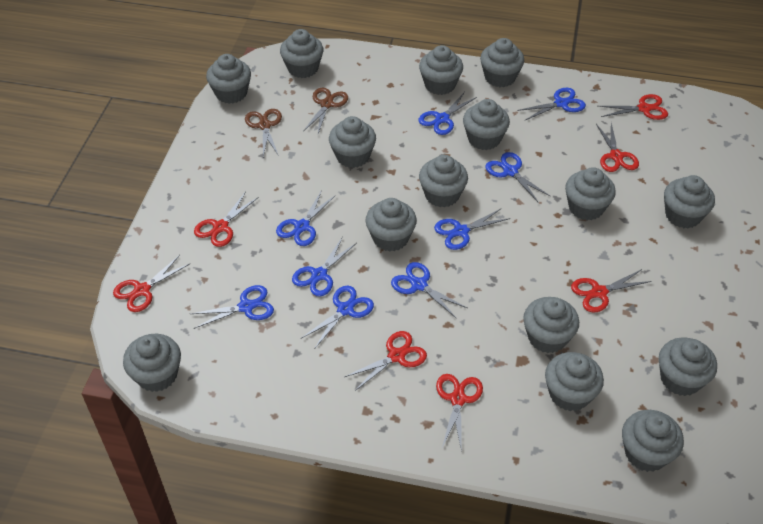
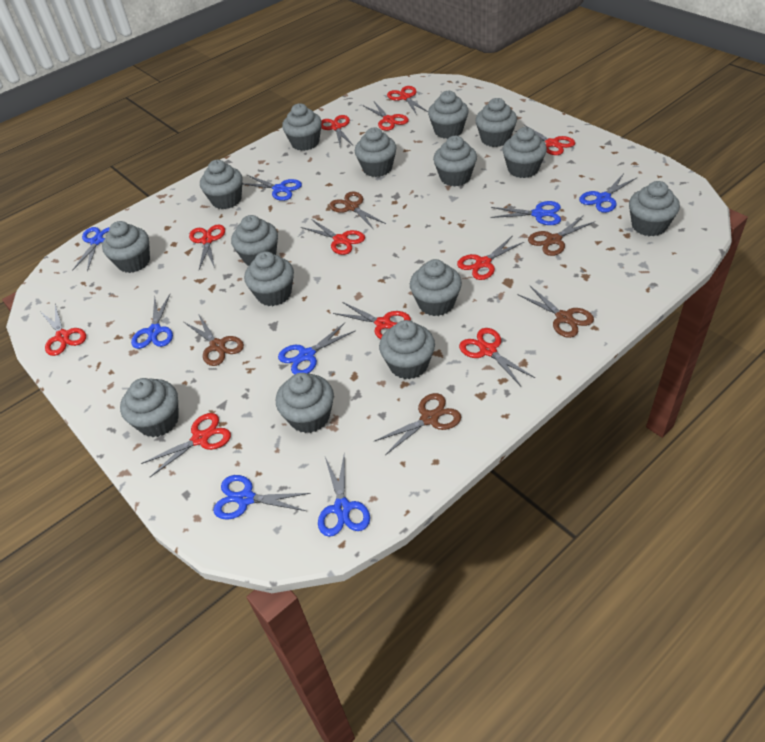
blue scissors: 9 -> 8
brown scissors: 2 -> 5
red scissors: 7 -> 11

